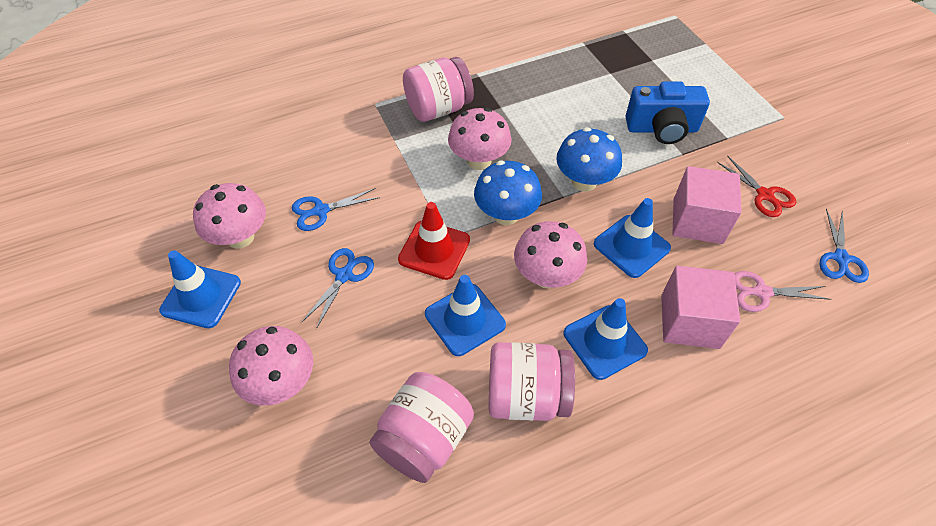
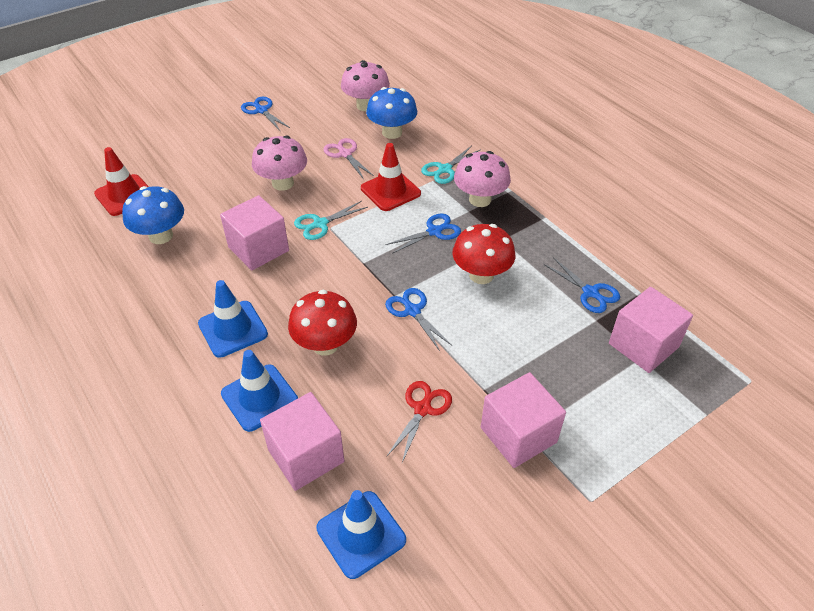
blue camera: 1 -> 0
blue scissors: 3 -> 4
blue traffic cone: 4 -> 3
pink cube: 2 -> 4
pink jar: 3 -> 0
pink mushroom: 4 -> 3
red mushroom: 0 -> 2
red traffic cone: 1 -> 2
turquoise scissors: 0 -> 2

